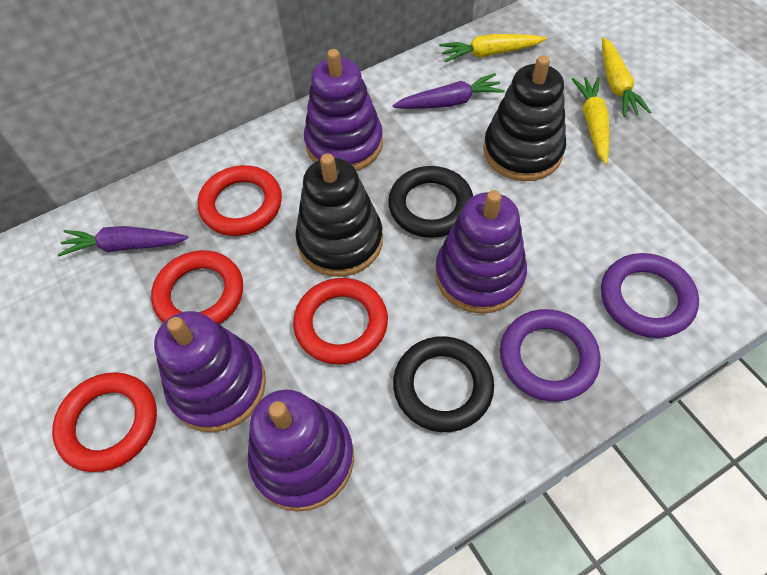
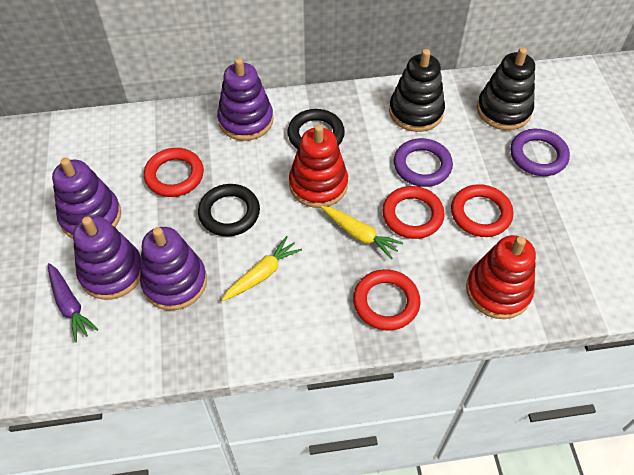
purple carrot: 2 -> 1
red stacking toy: 0 -> 2
yellow carrot: 3 -> 2

